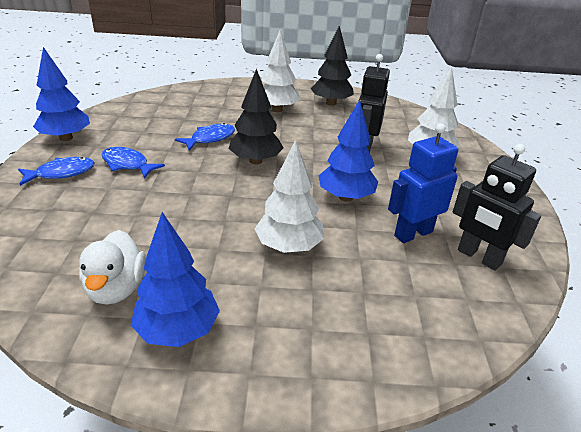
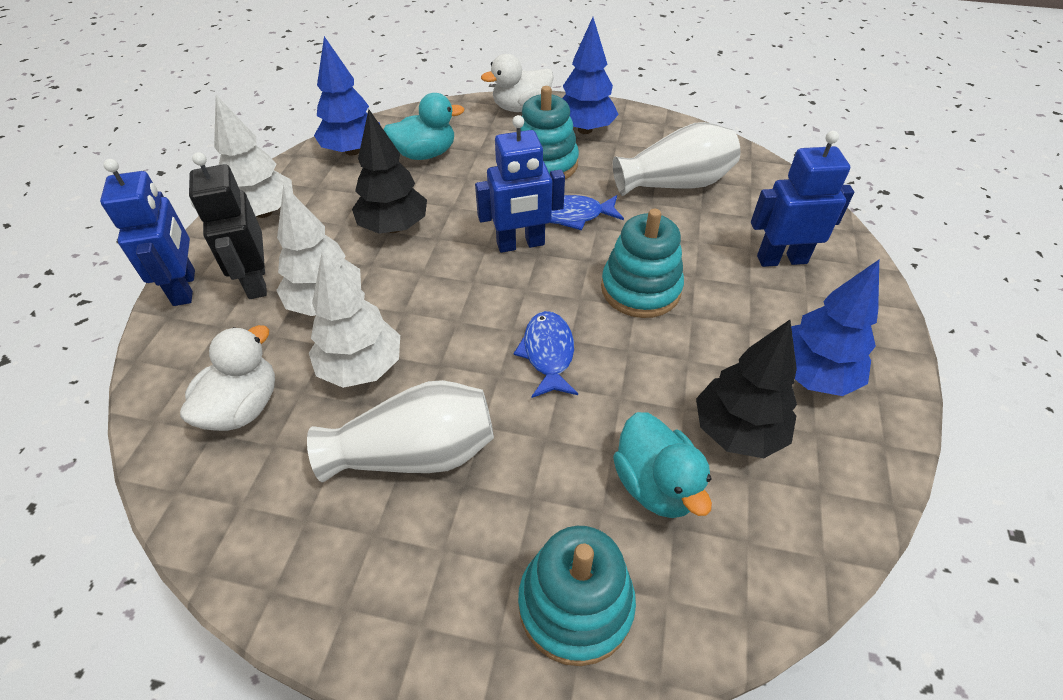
black robot: 2 -> 1
blue fish: 3 -> 2
blue robot: 1 -> 3
turquoise duck: 0 -> 2
turquoise stacking toy: 0 -> 3
white duck: 1 -> 2
white vase: 0 -> 2

